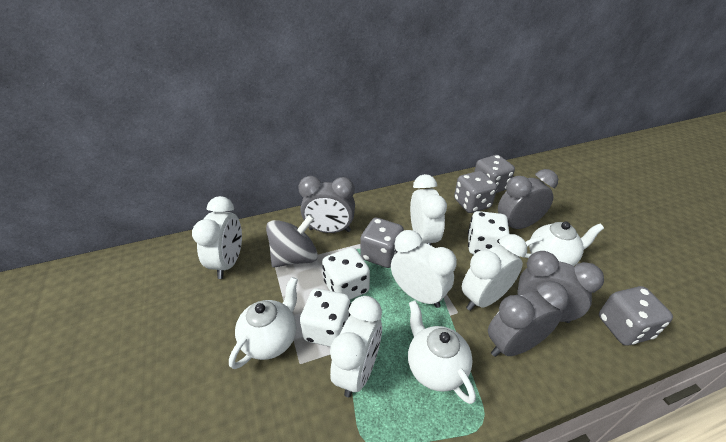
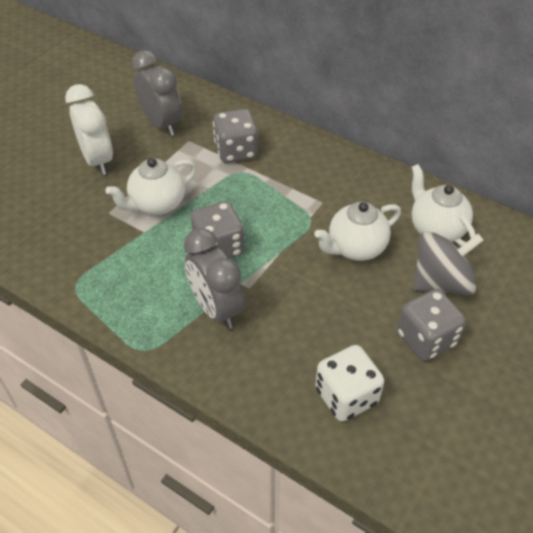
grey clock: 4 -> 2
grey dice: 4 -> 3
white clock: 5 -> 1
white dice: 3 -> 1

